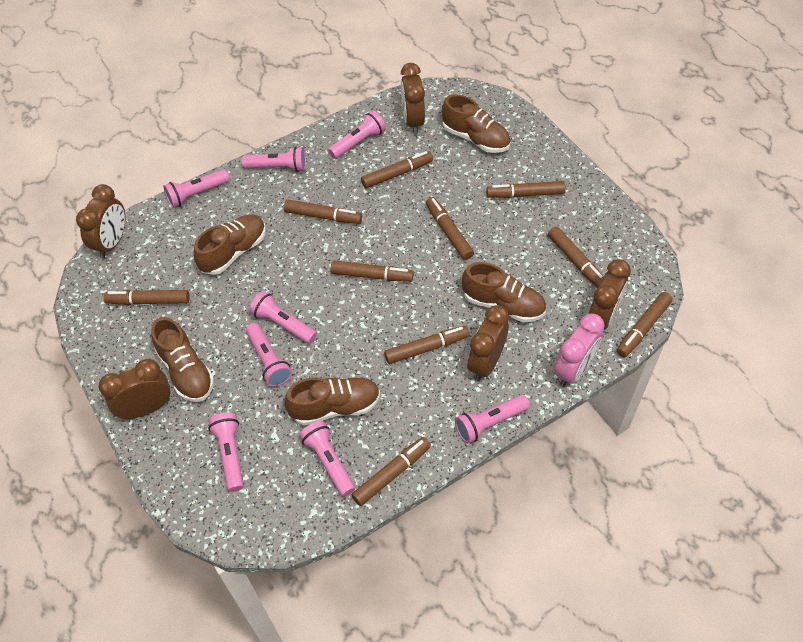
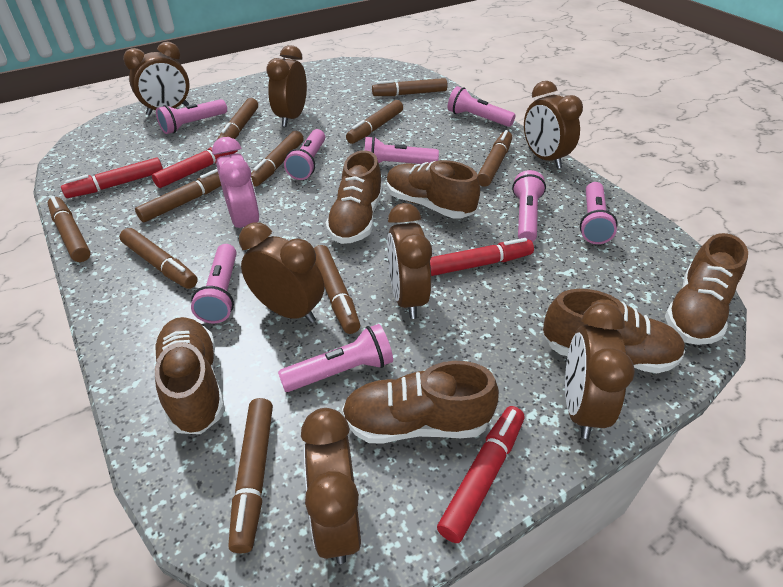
brown clock: 5 -> 7
brown shoe: 5 -> 6
red marker: 0 -> 4

